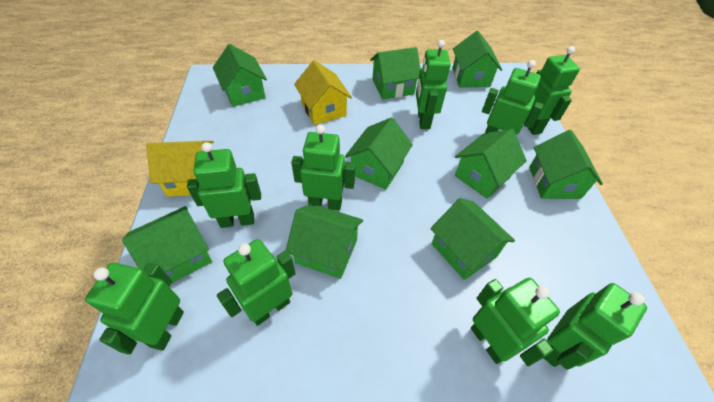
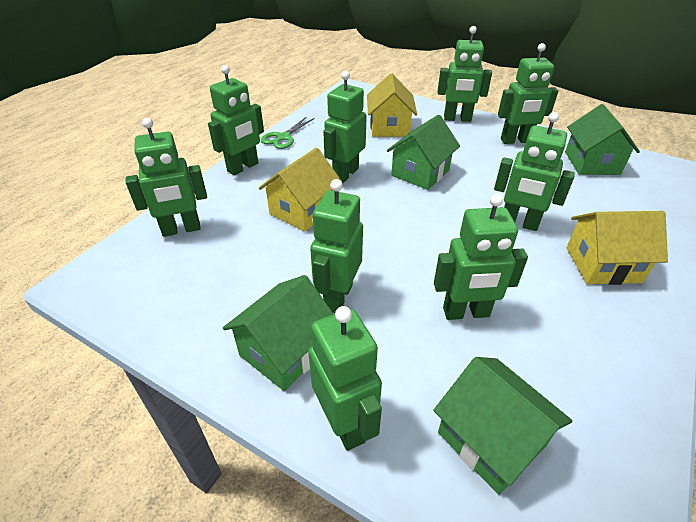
green house: 9 -> 4
green scissors: 0 -> 1
yellow house: 2 -> 3

